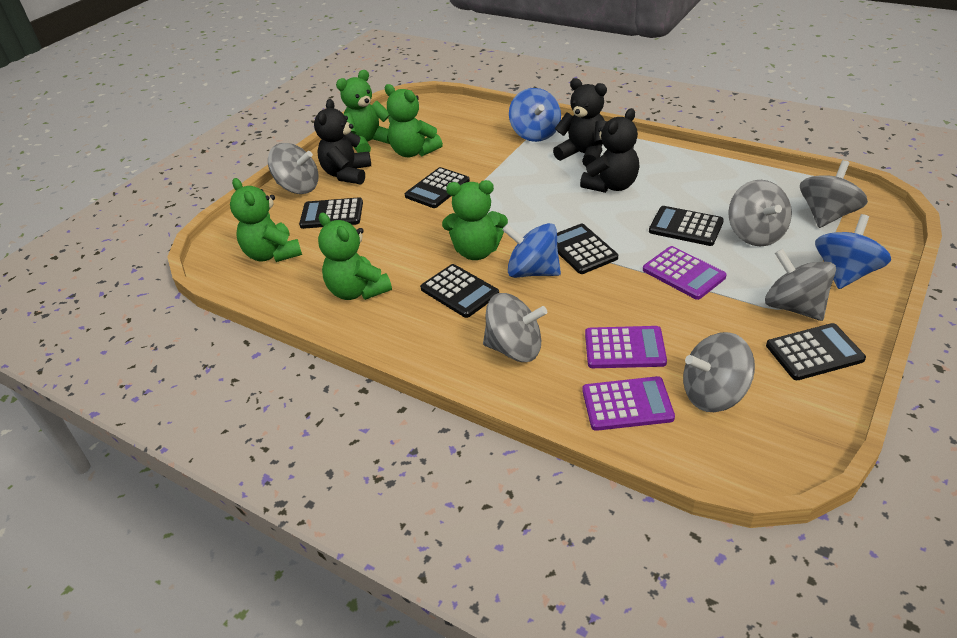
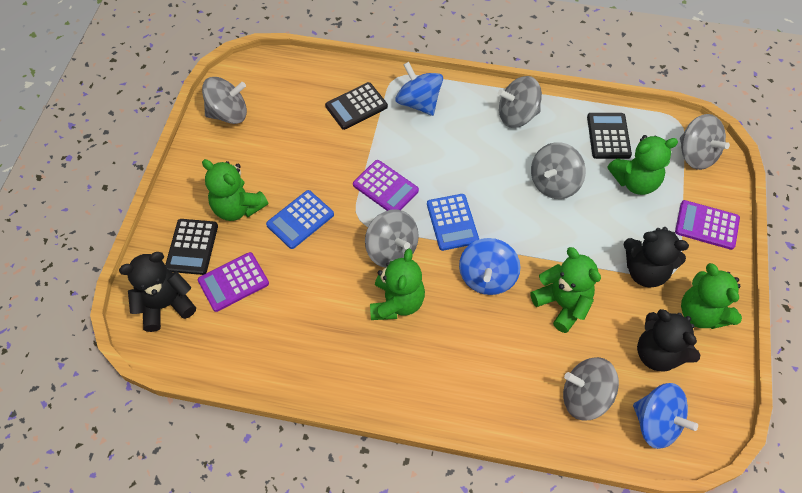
black calculator: 6 -> 3
blue calculator: 0 -> 2

